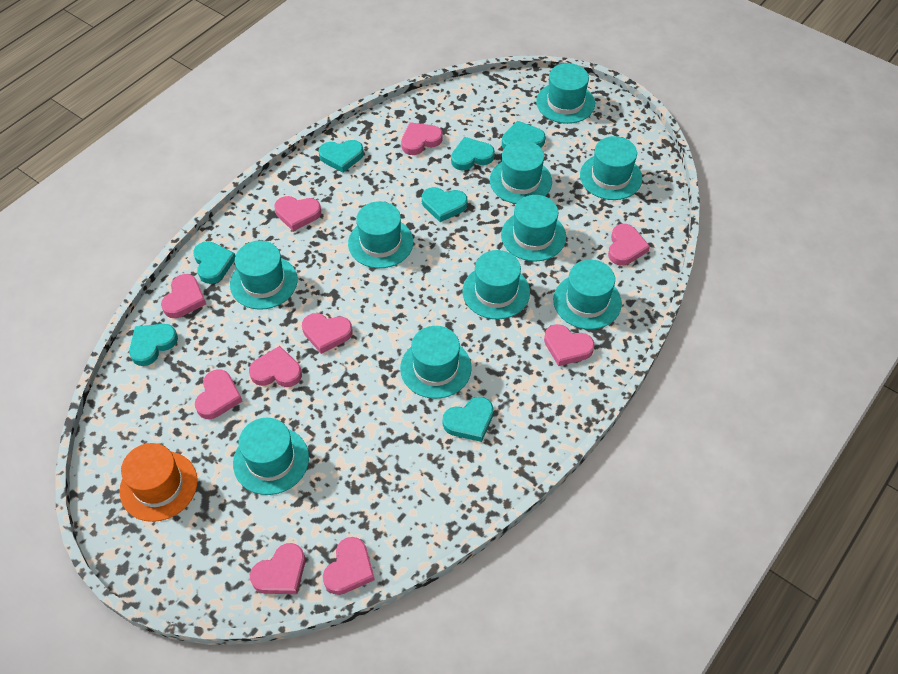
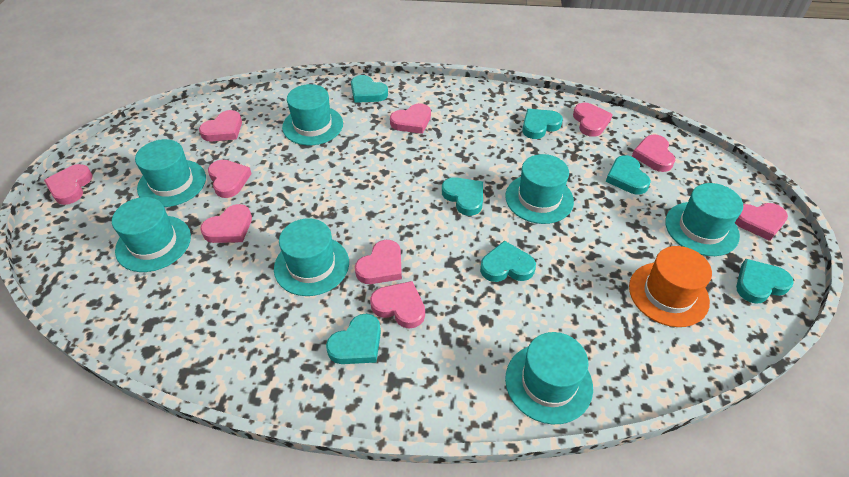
turquoise hat: 10 -> 7

